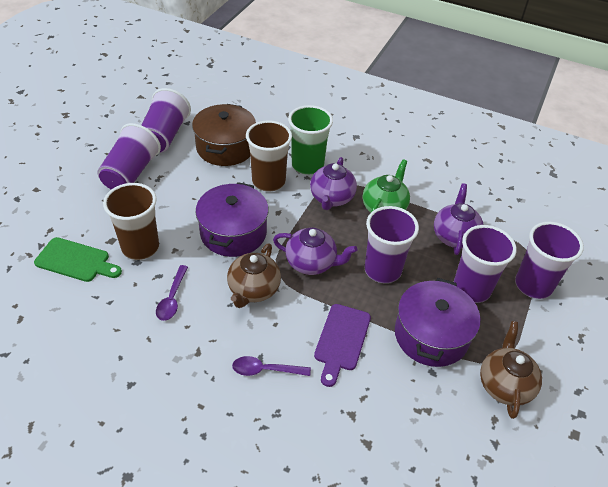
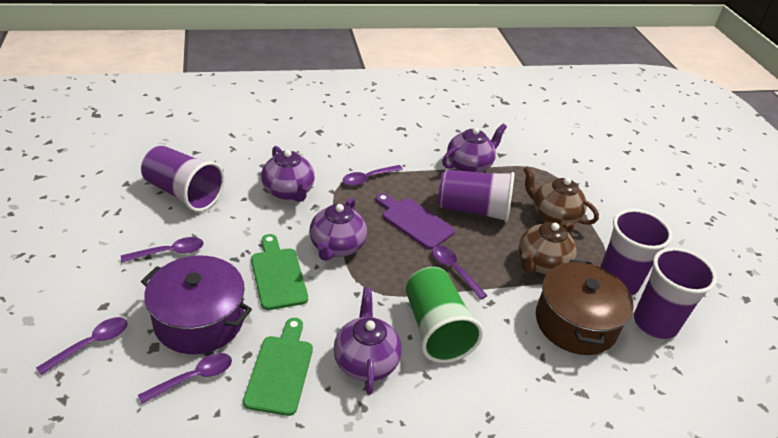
brown cup: 2 -> 0
green cutting board: 1 -> 2
green teapot: 1 -> 0
purple cup: 5 -> 4
purple pot: 2 -> 1
purple spoon: 2 -> 5
purple teapot: 3 -> 4

